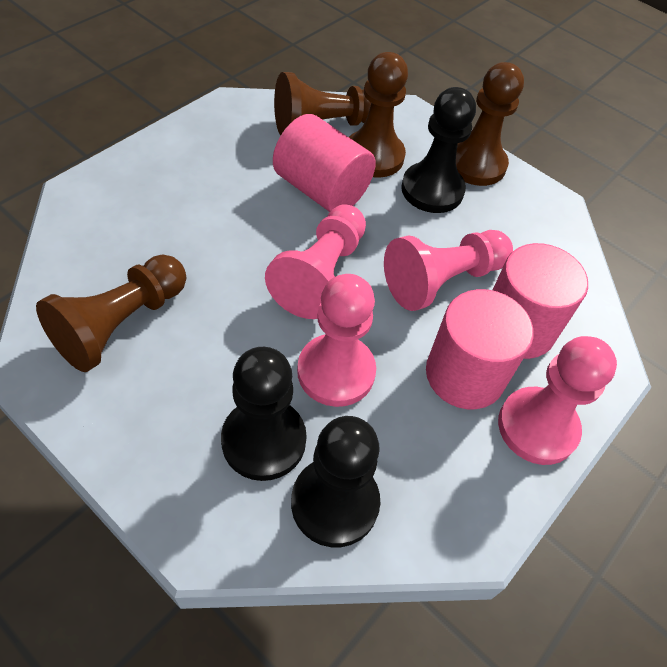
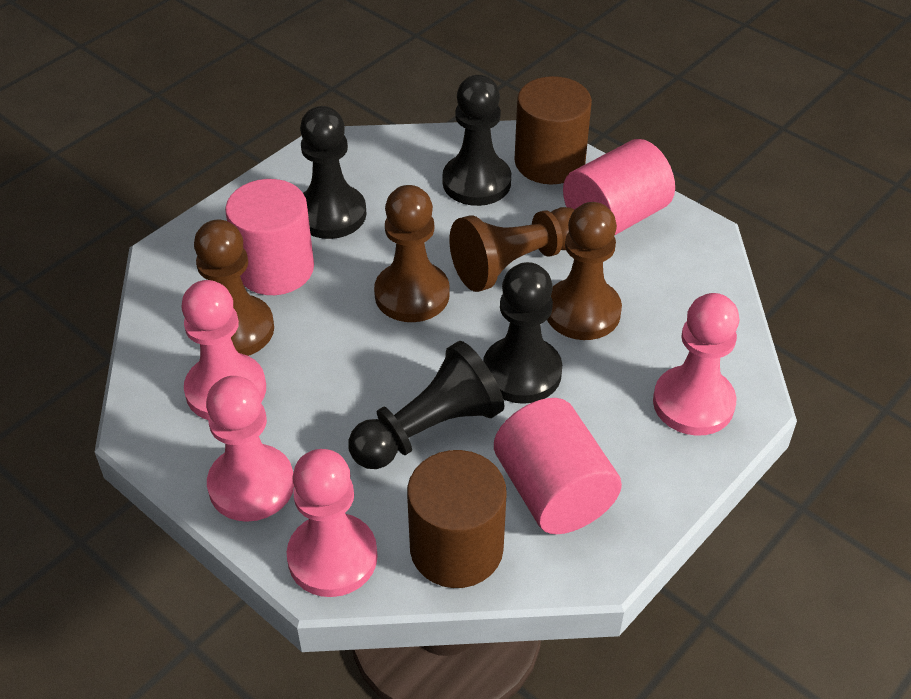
black pawn: 3 -> 4
brown cylinder: 0 -> 2

